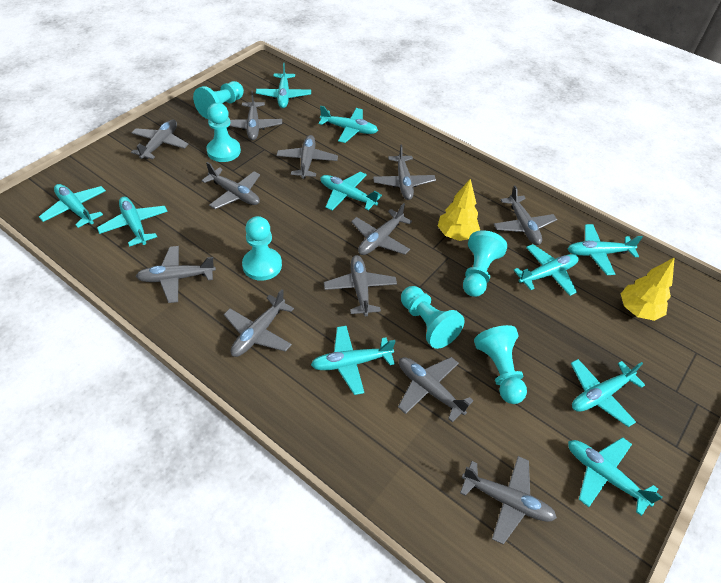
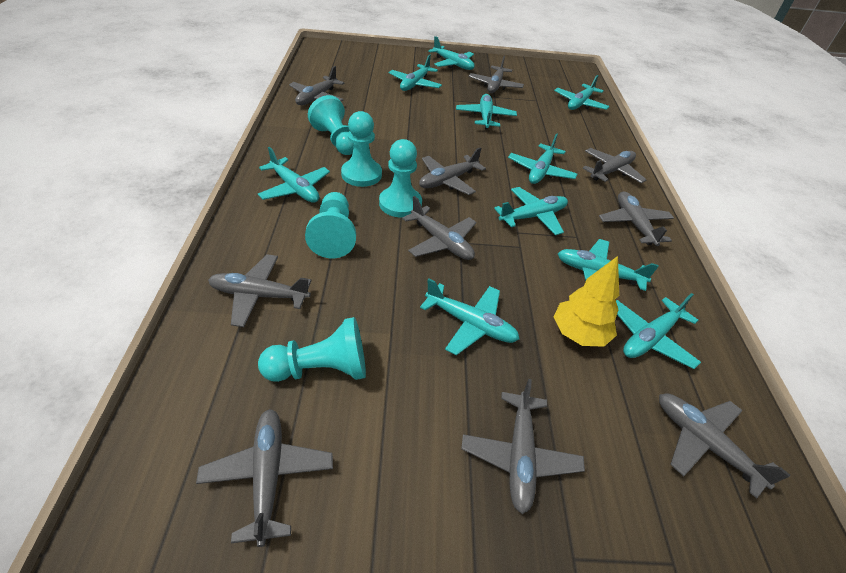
grey plane: 12 -> 10
turquoise pawn: 6 -> 5
yellow tree: 2 -> 1

